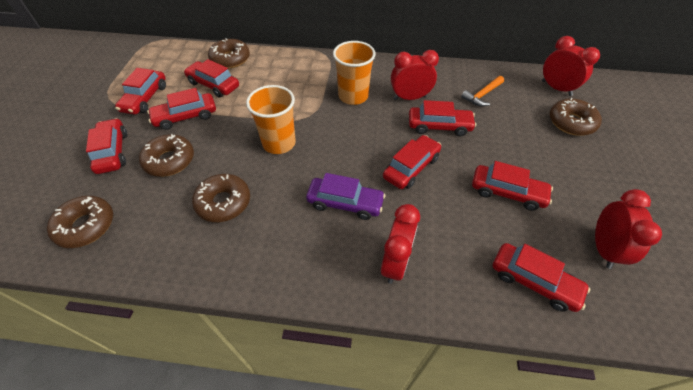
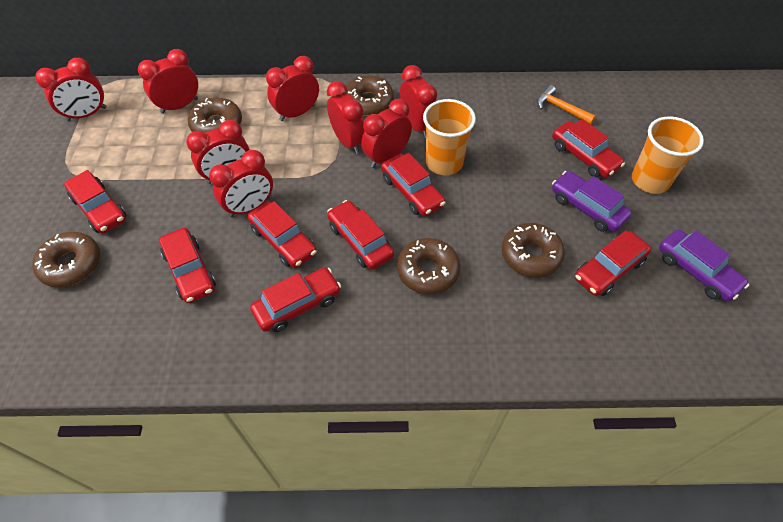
purple car: 1 -> 2
red clock: 4 -> 8

